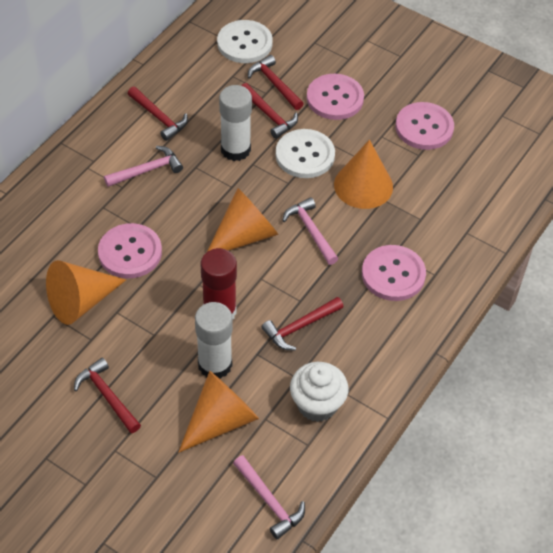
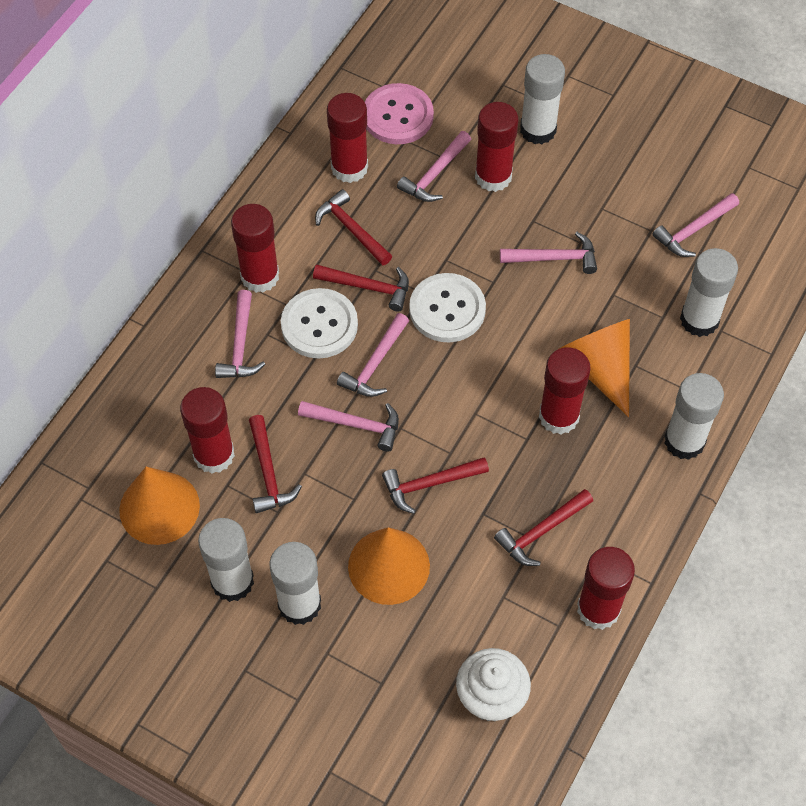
orange cone: 4 -> 3
pink button: 4 -> 1
pink hammer: 3 -> 6
red glue stick: 1 -> 6
white glue stick: 2 -> 5

